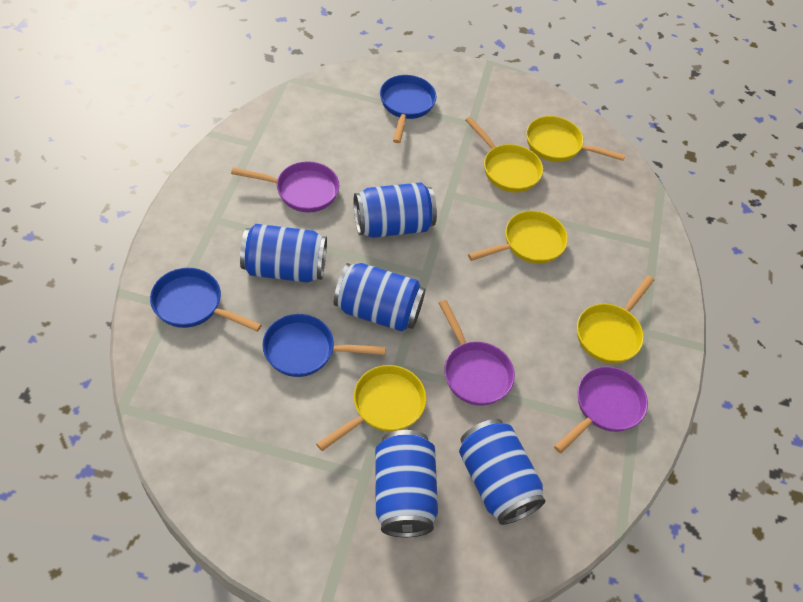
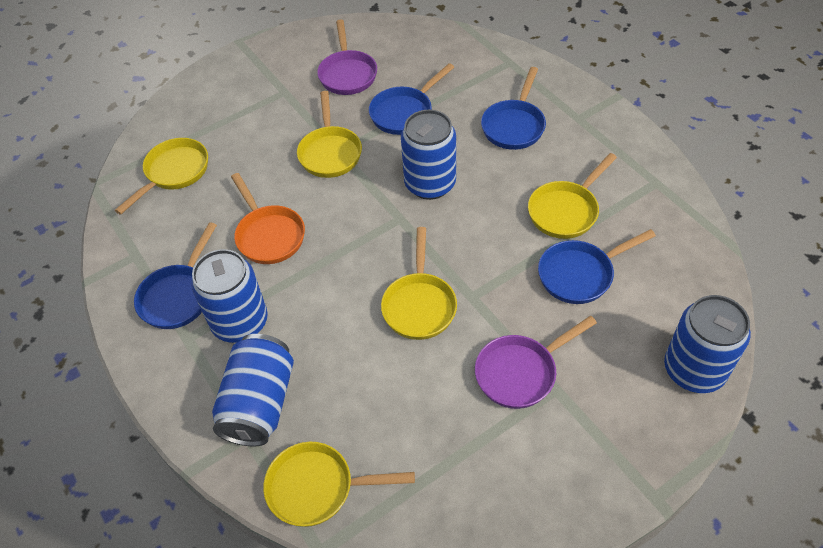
blue can: 5 -> 4
blue pan: 3 -> 4
orange pan: 0 -> 1
purple pan: 3 -> 2

